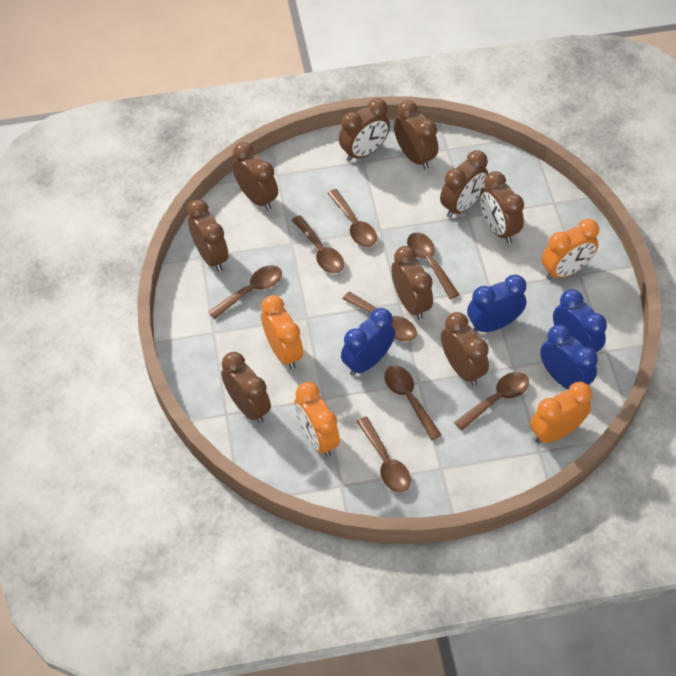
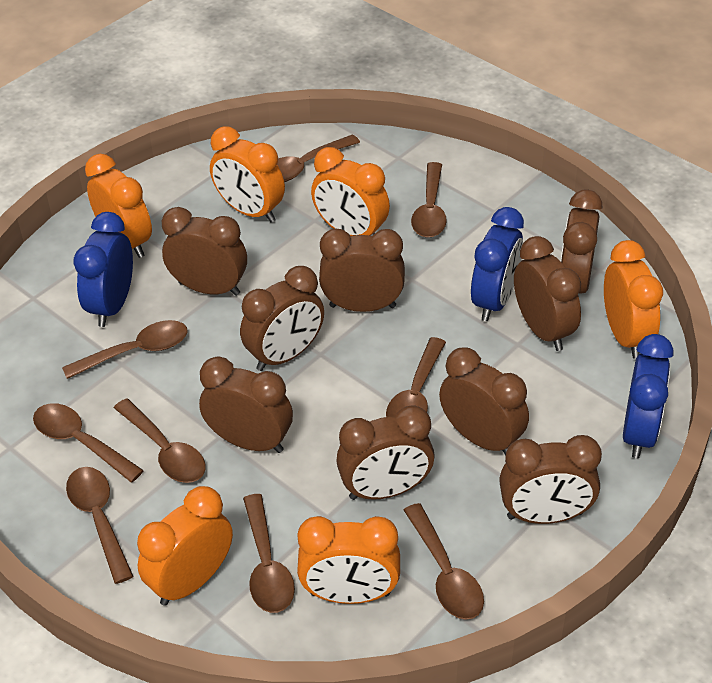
blue clock: 4 -> 3
brown spoon: 8 -> 9
orange clock: 4 -> 6

